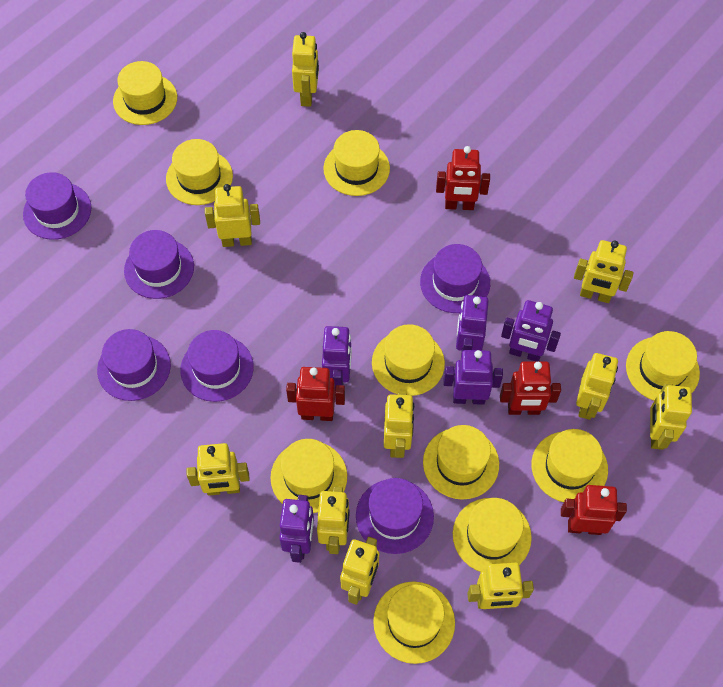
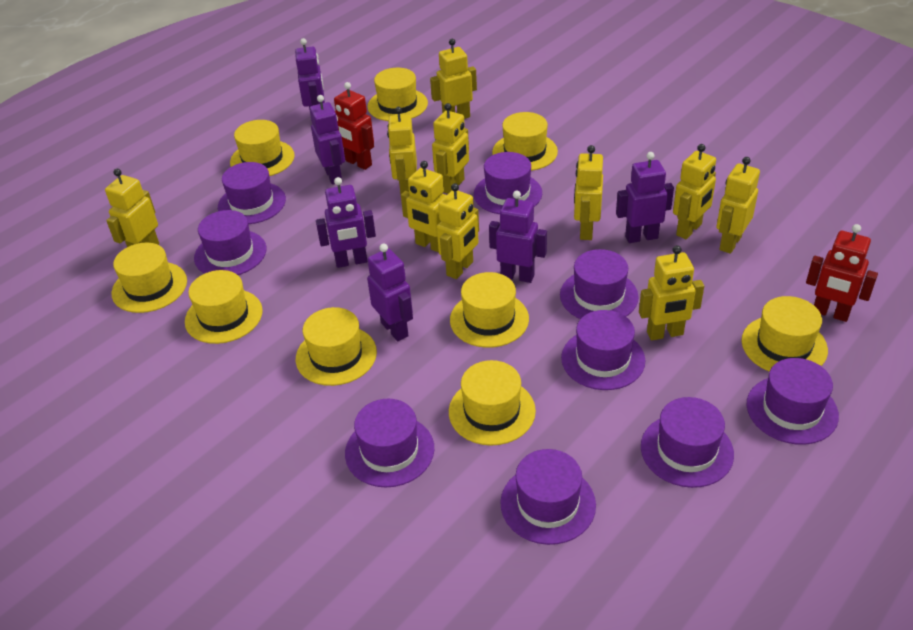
purple hat: 6 -> 9
purple robot: 5 -> 6
red robot: 4 -> 2
yellow hat: 10 -> 9

